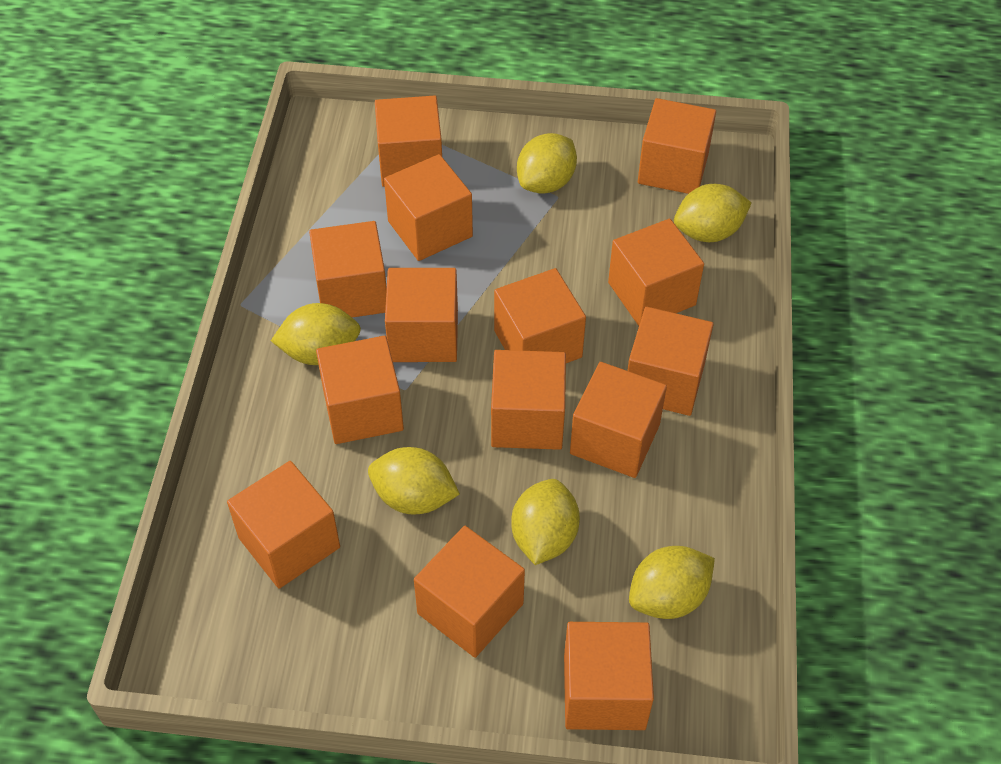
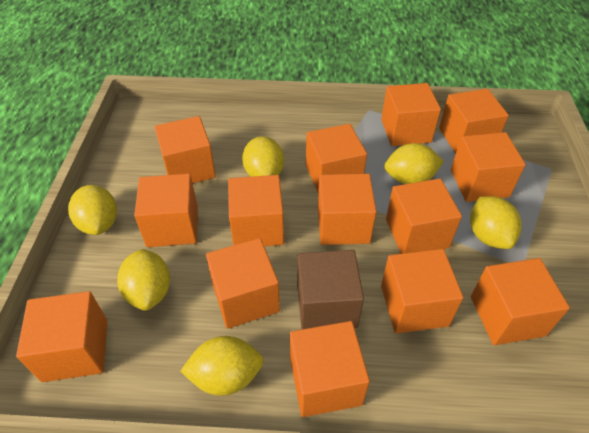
brown cube: 0 -> 1

